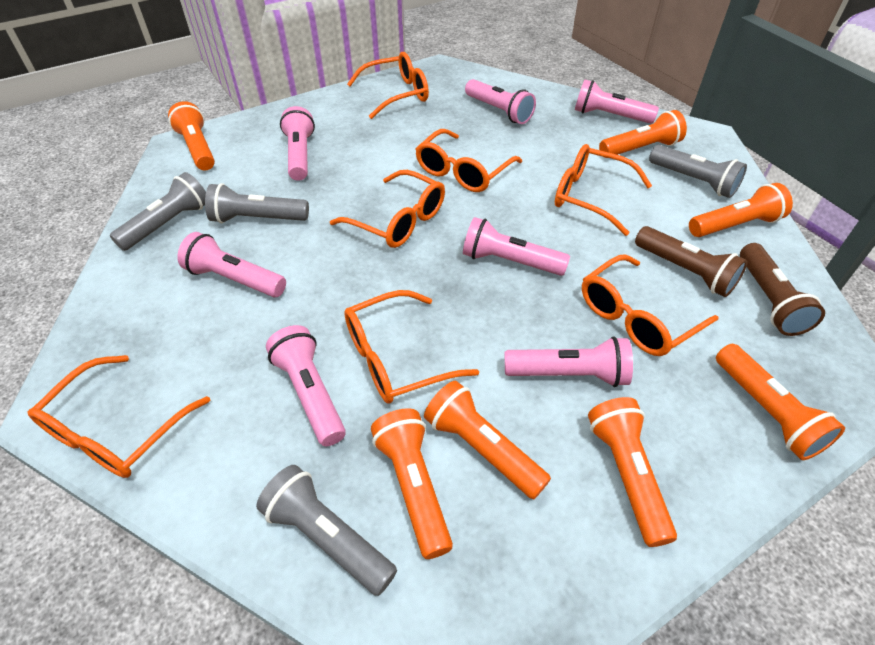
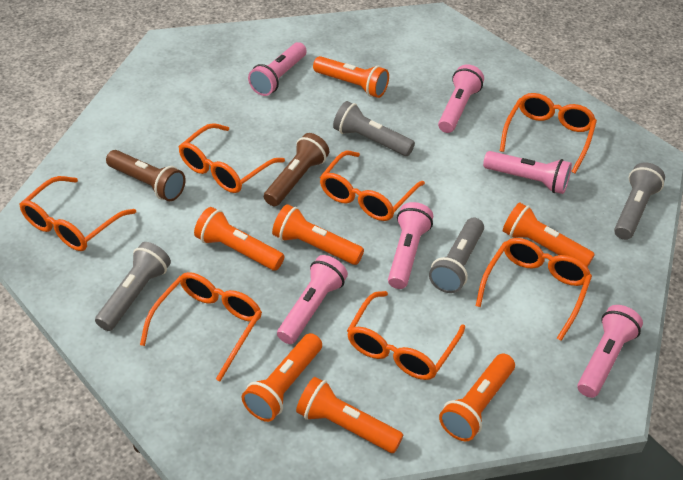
pink flashlight: 7 -> 6

